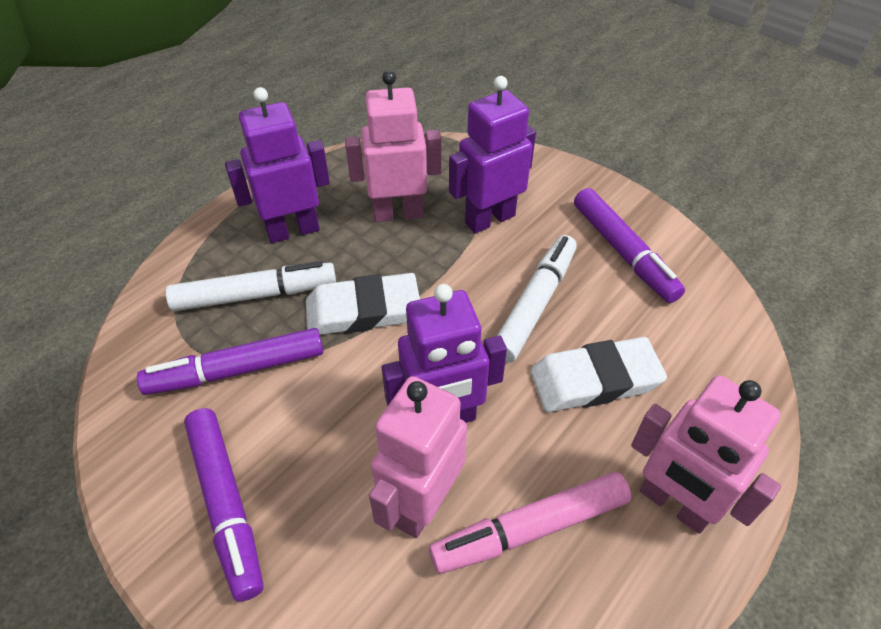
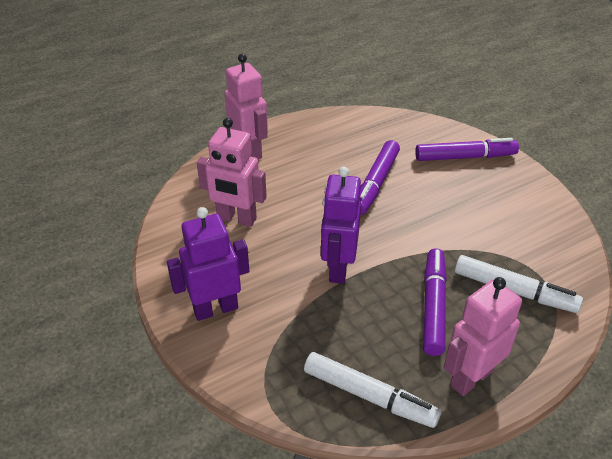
pink marker: 1 -> 0
purple robot: 3 -> 2
white eraser: 2 -> 0

